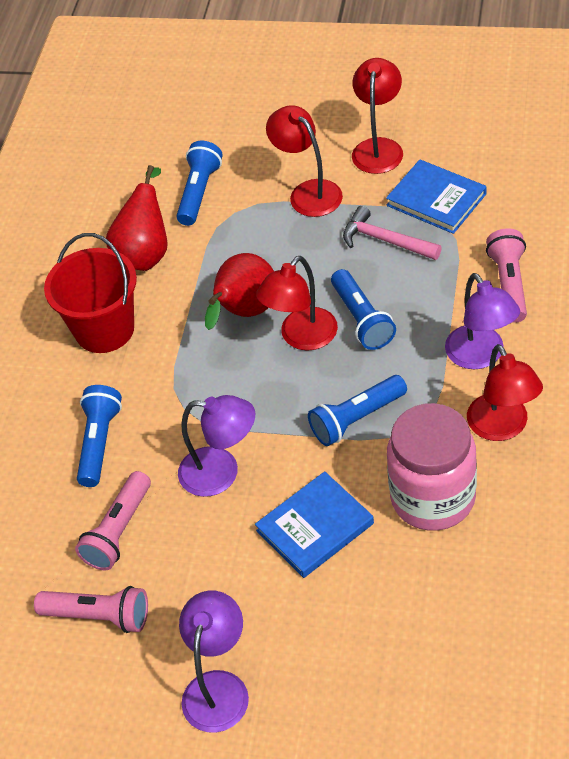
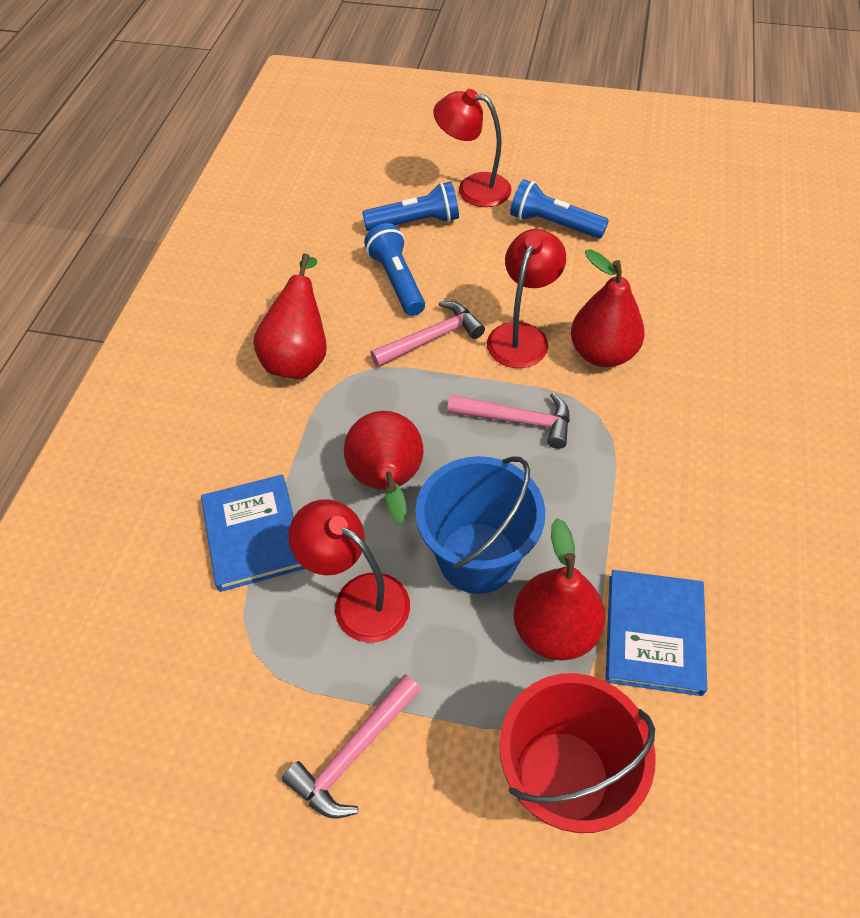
blue bucket: 0 -> 1
blue flashlight: 4 -> 3
pink flashlight: 3 -> 0
pink hammer: 1 -> 3
pink jar: 1 -> 0
purple lamp: 3 -> 0
red lamp: 4 -> 3
red pear: 2 -> 4

